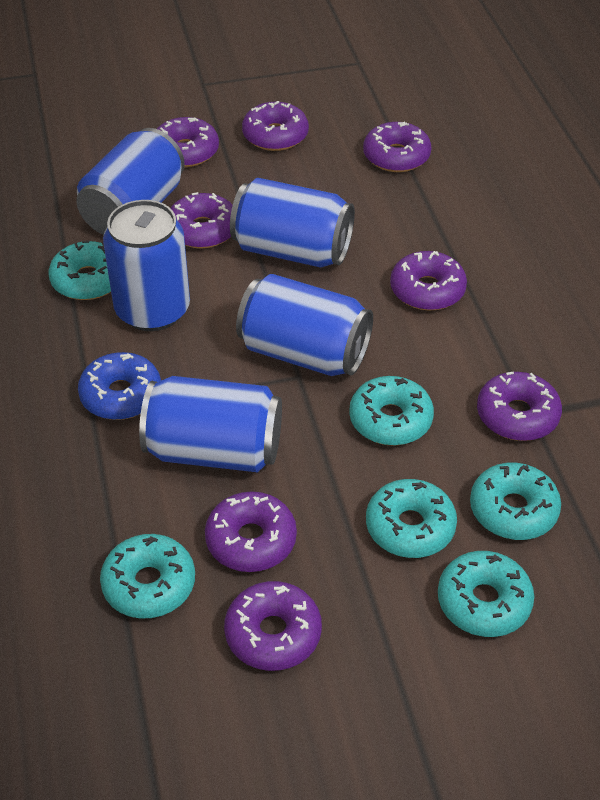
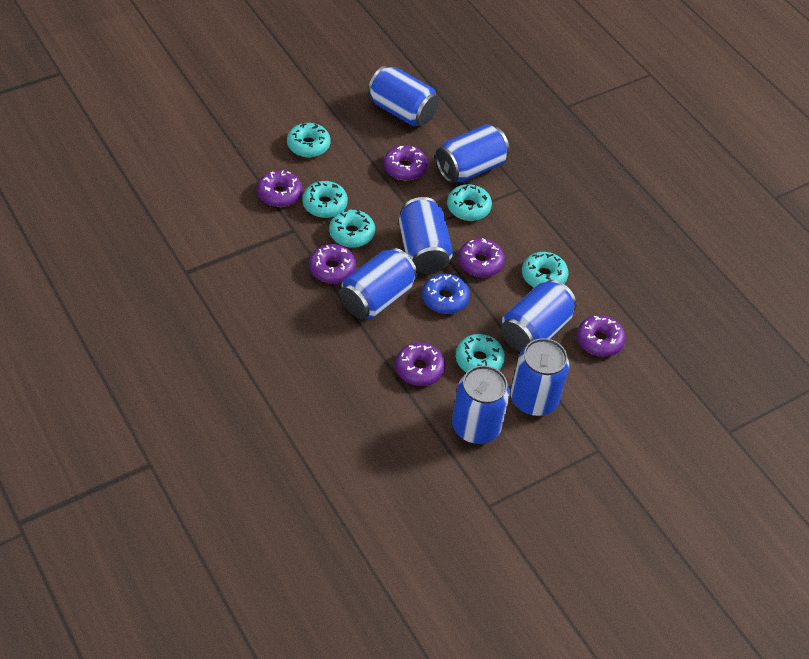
blue can: 5 -> 7
purple donut: 8 -> 6

